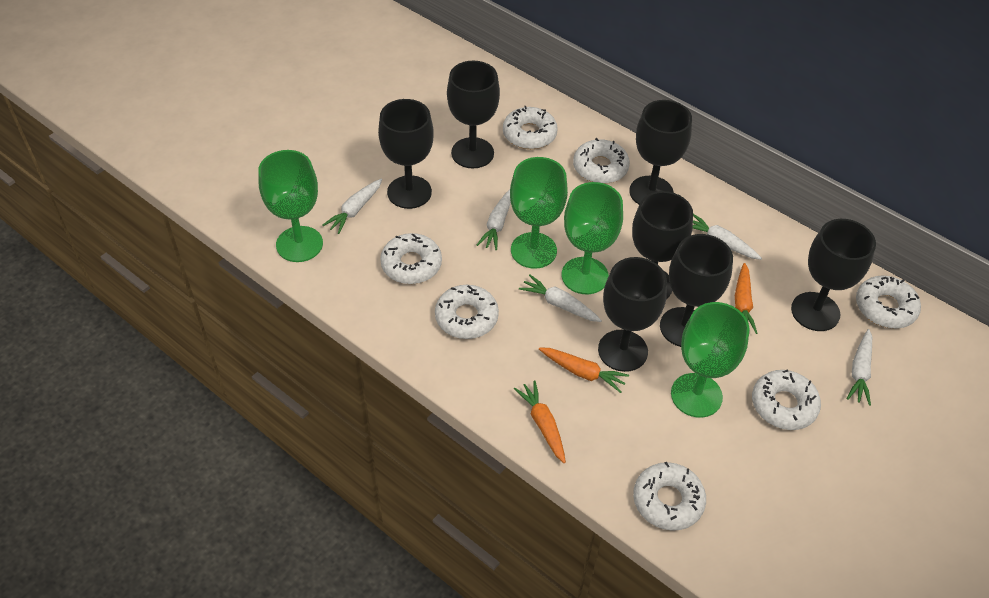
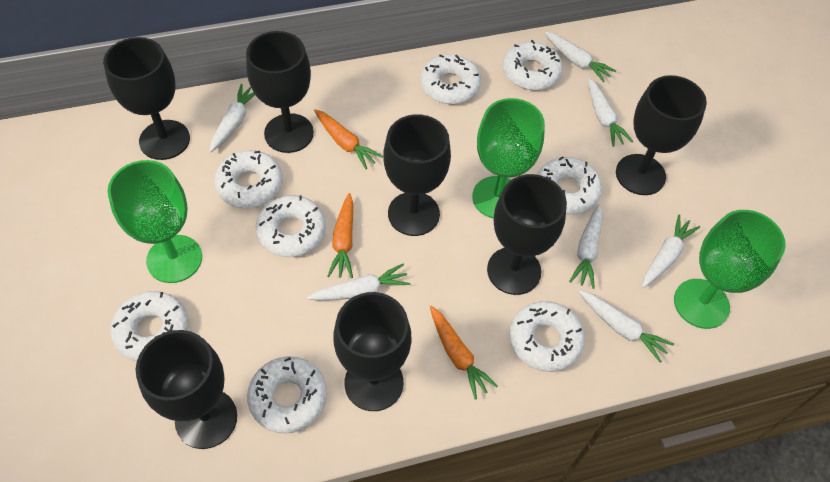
green goblet: 4 -> 3
white carrot: 5 -> 7
white donut: 7 -> 8

